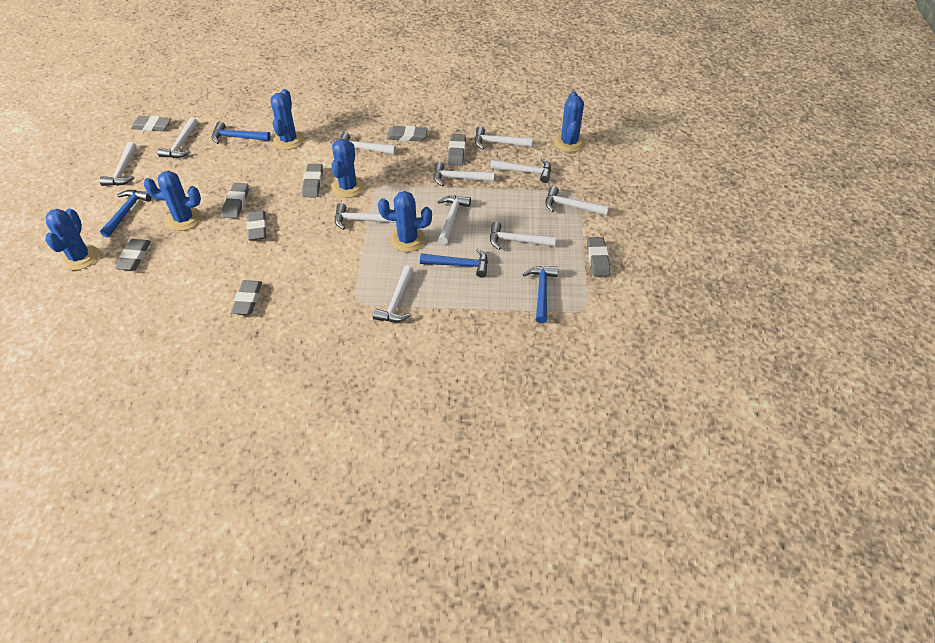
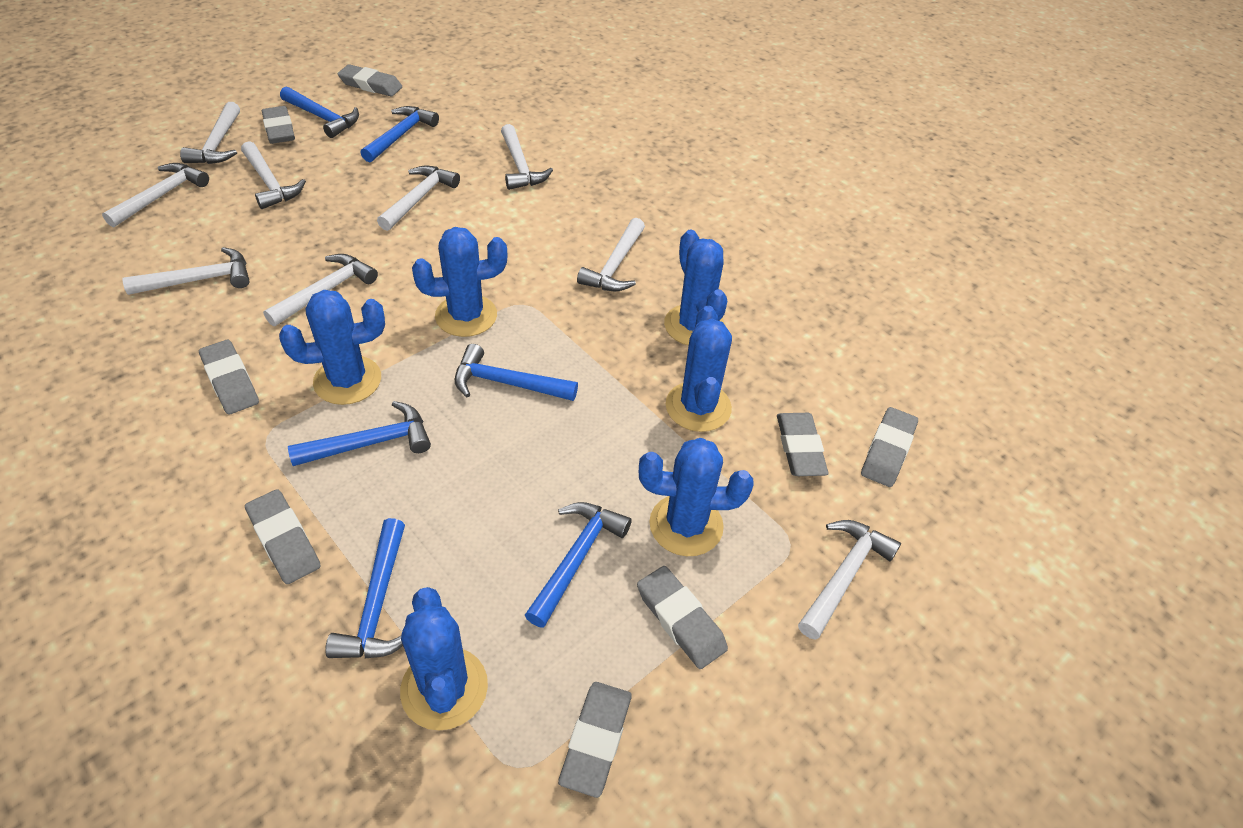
blue hammer: 4 -> 6
grey eraser: 9 -> 8
white hammer: 11 -> 9

